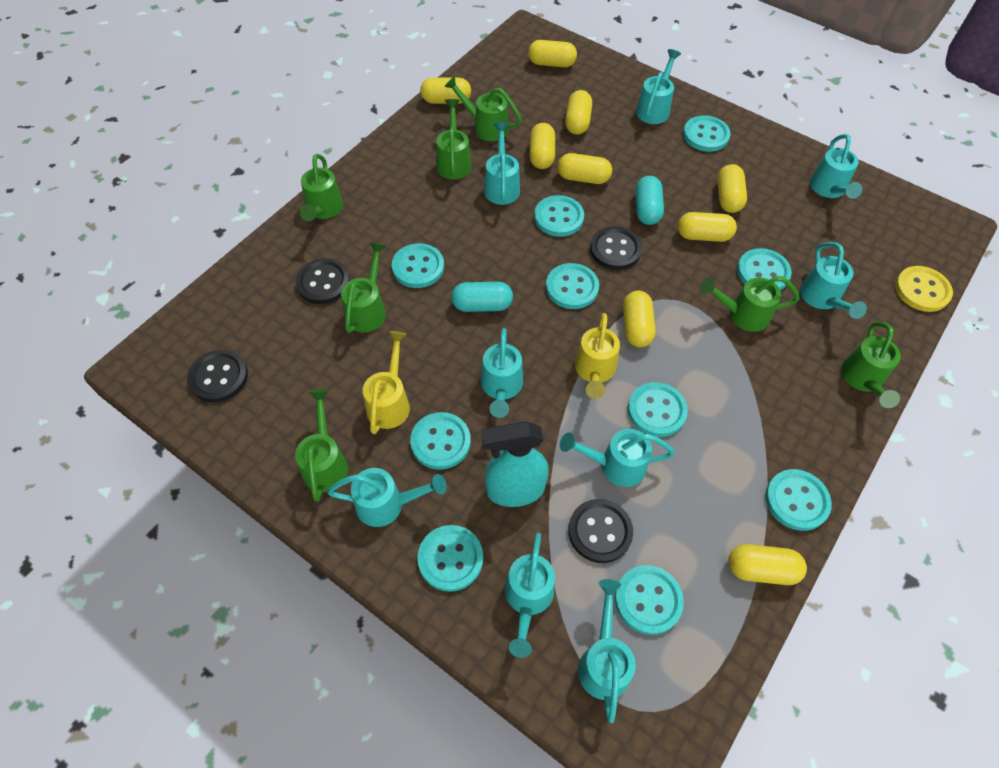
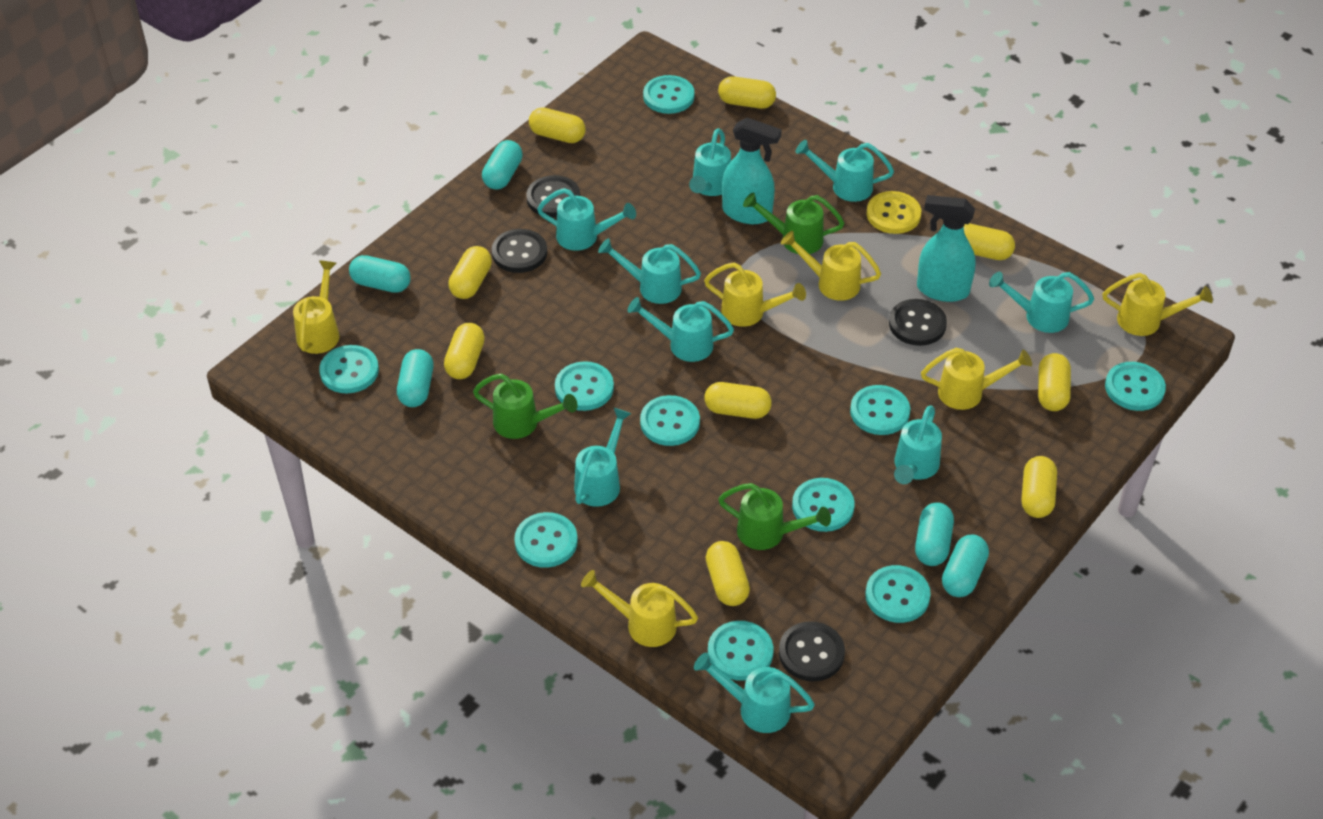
green watering can: 7 -> 3
turquoise capsule: 2 -> 5
turquoise spray bottle: 1 -> 2
yellow watering can: 2 -> 6

